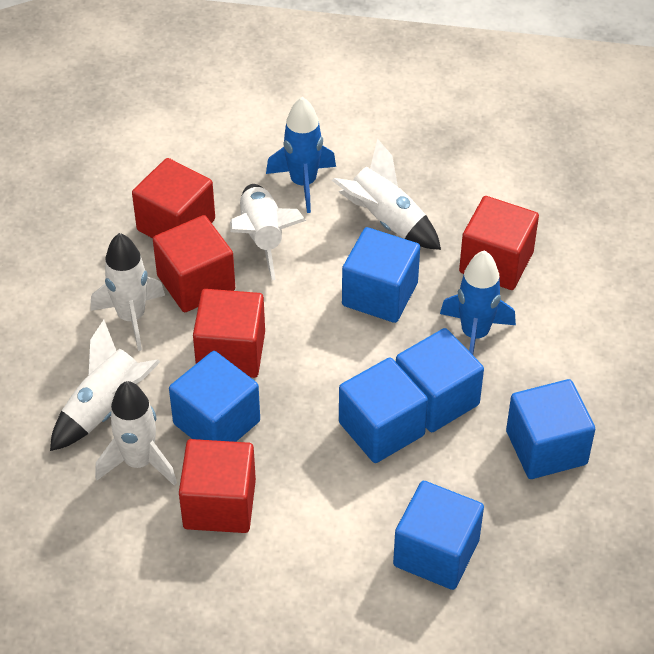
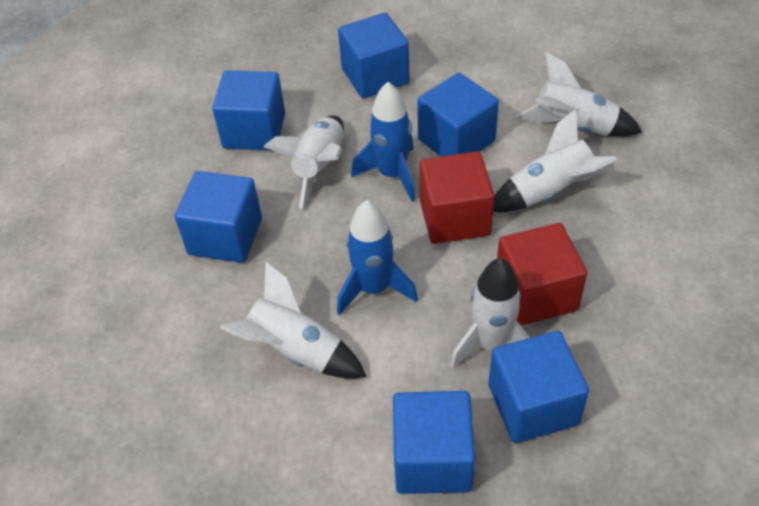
red cube: 5 -> 2

